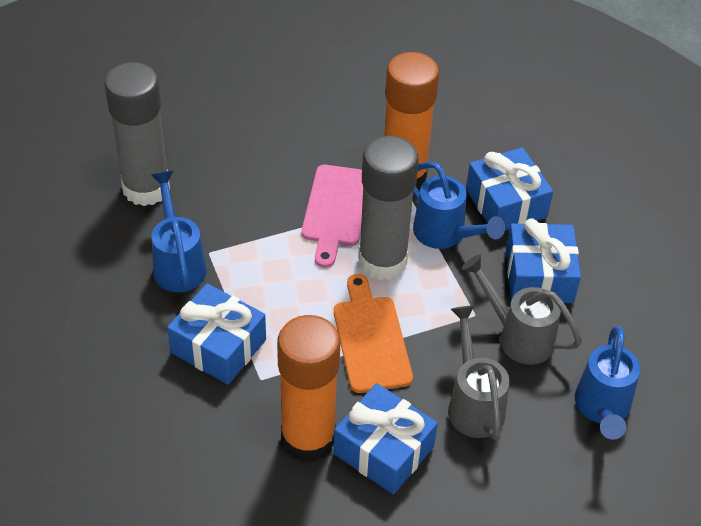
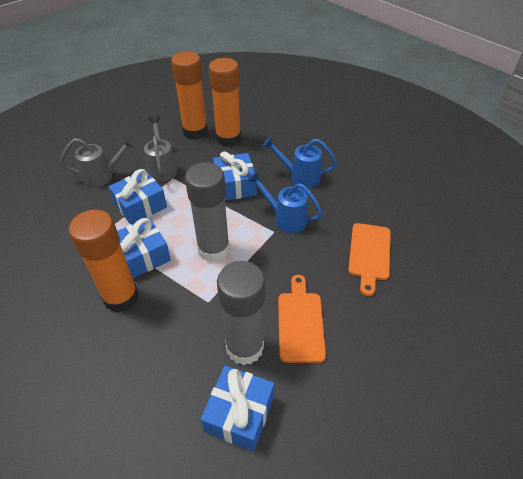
blue watering can: 3 -> 2
orange cutting board: 1 -> 2
orange glue stick: 2 -> 3
pink cutting board: 1 -> 0

